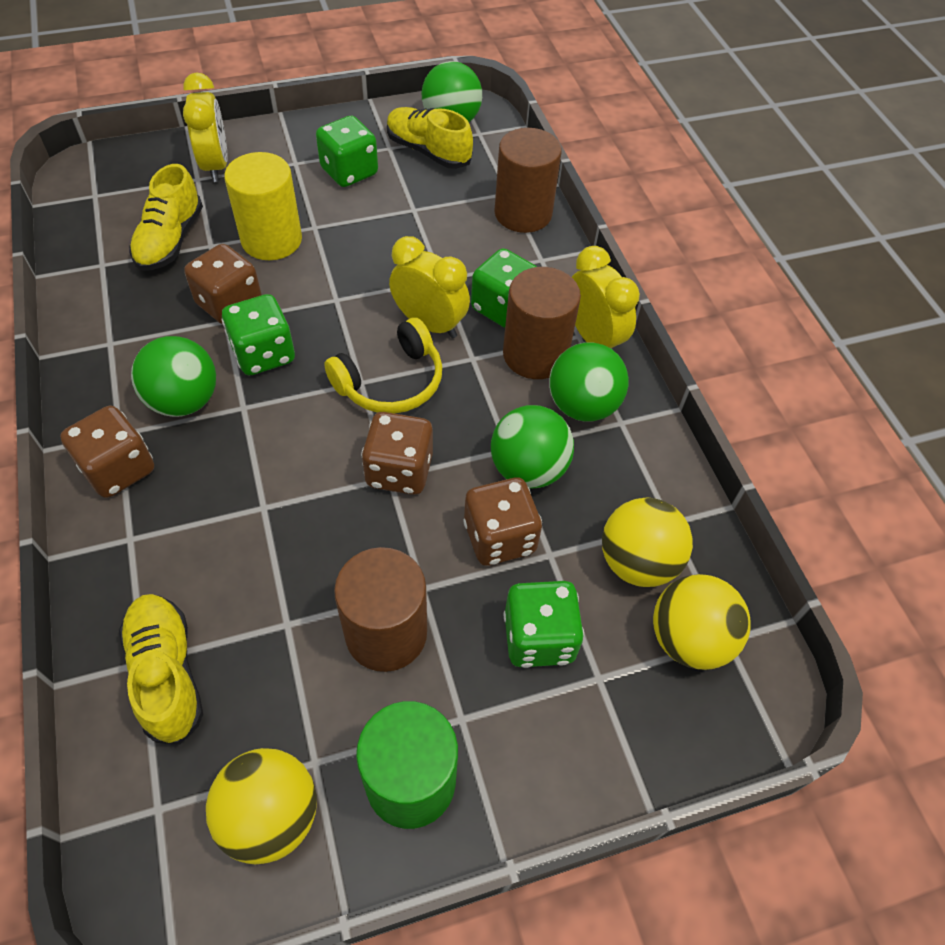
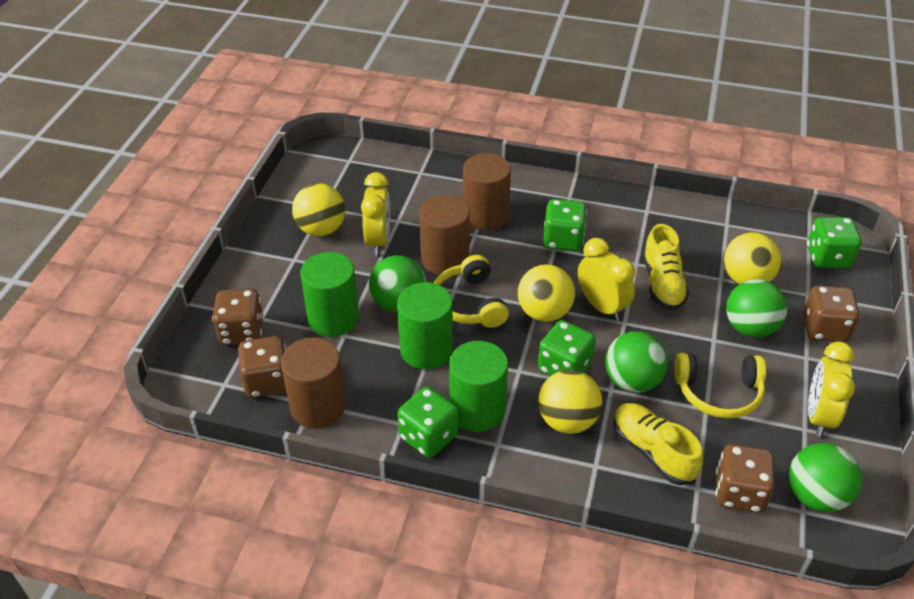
green cylinder: 1 -> 3
yellow ball: 3 -> 4
yellow cylinder: 1 -> 0
yellow headphones: 1 -> 2
yellow shoe: 3 -> 2

